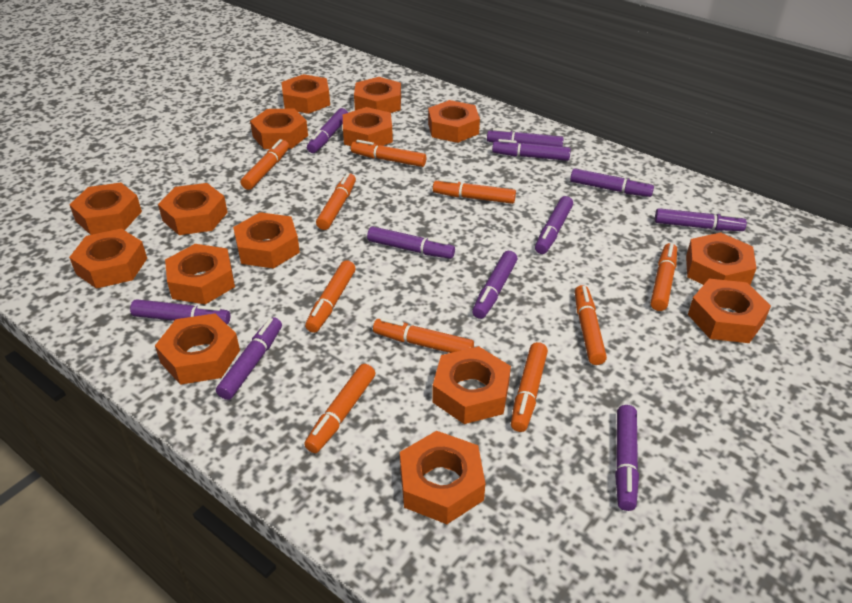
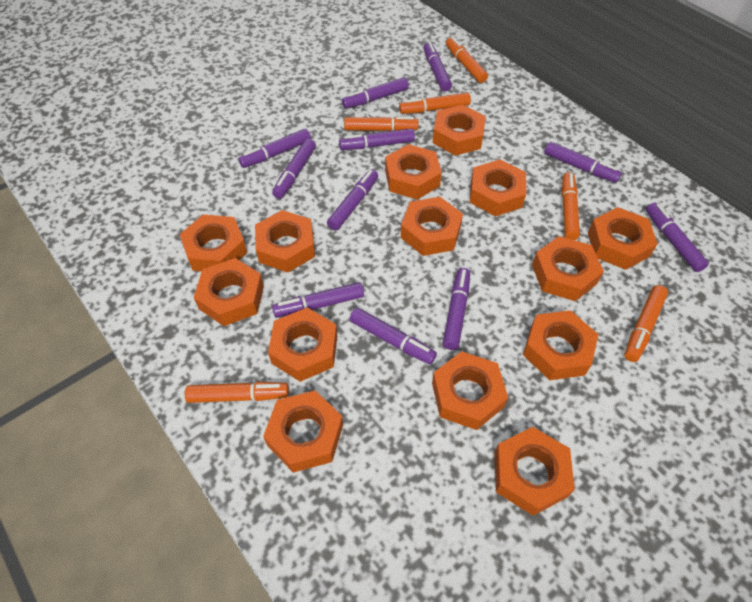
orange marker: 10 -> 6
orange nut: 15 -> 14

